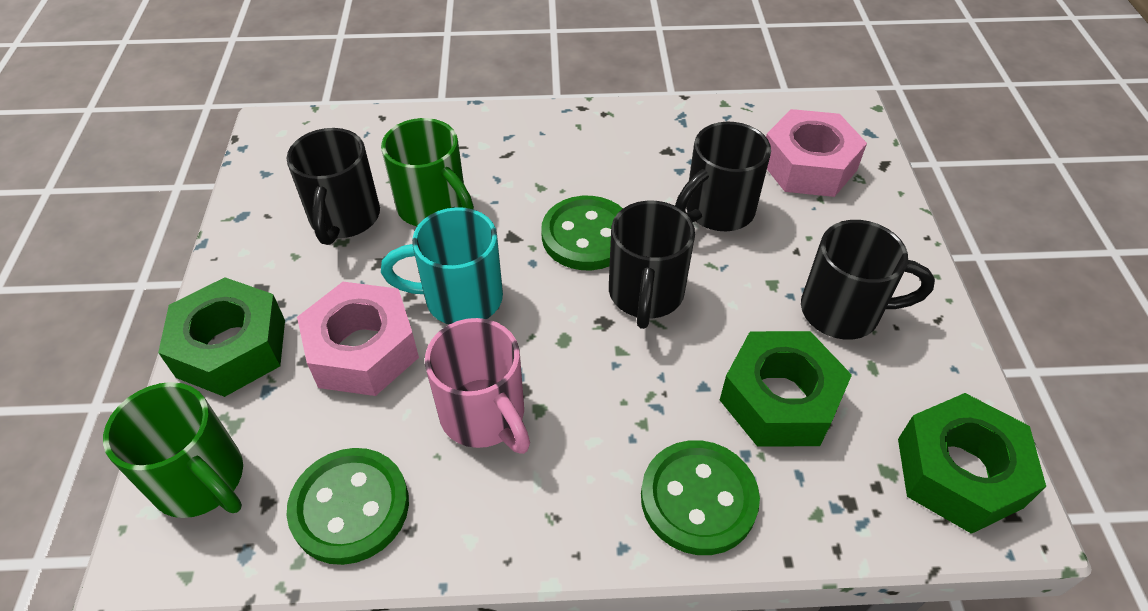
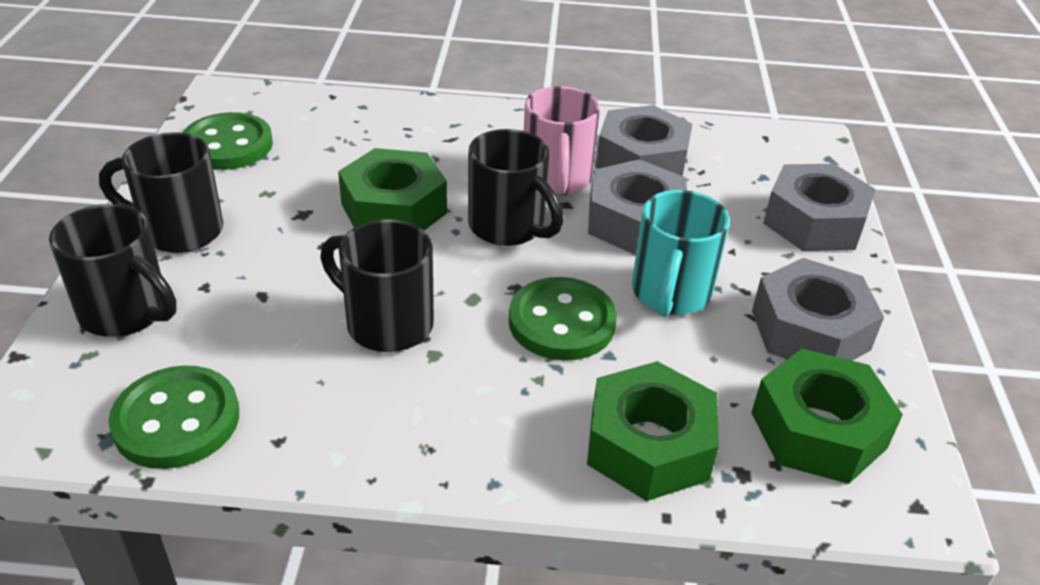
green mug: 2 -> 0
grey nut: 0 -> 4
pink nut: 2 -> 0

